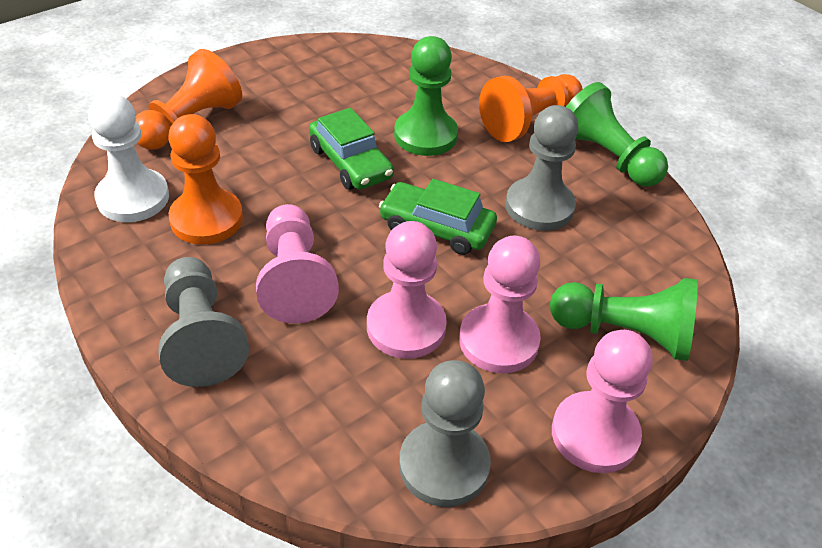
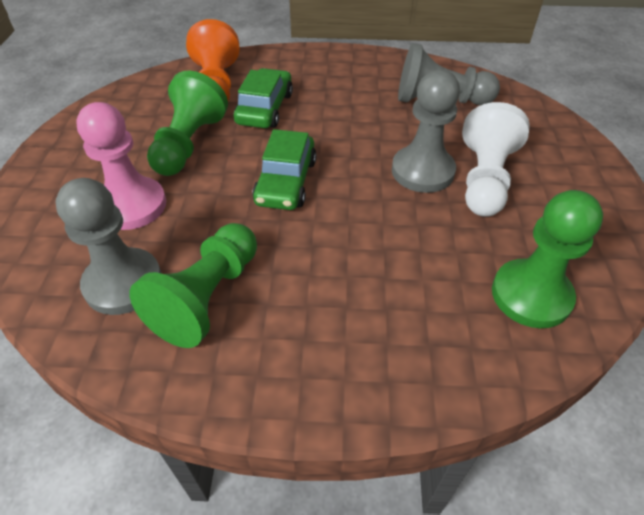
orange pawn: 3 -> 1
pink pawn: 4 -> 1

